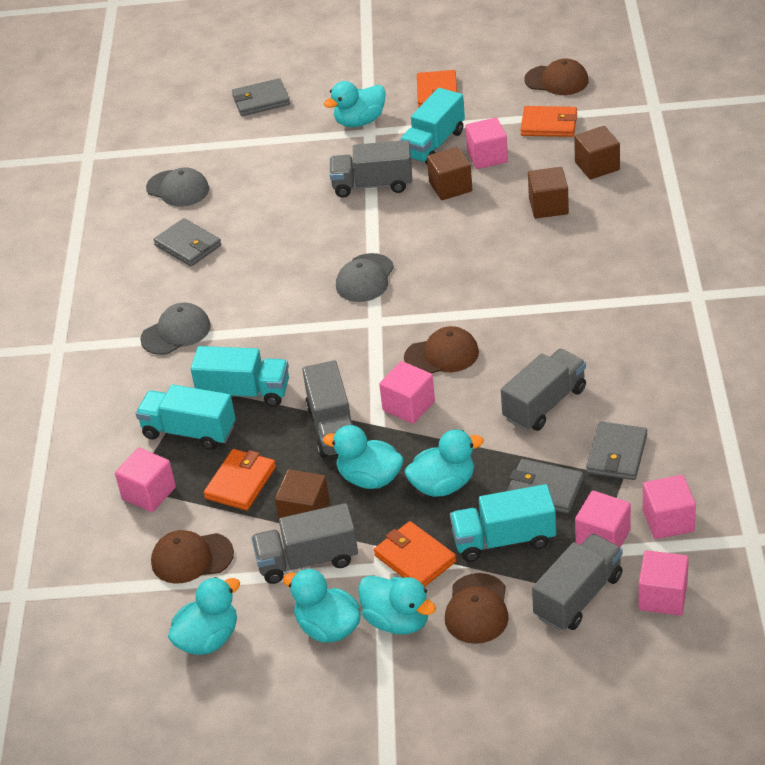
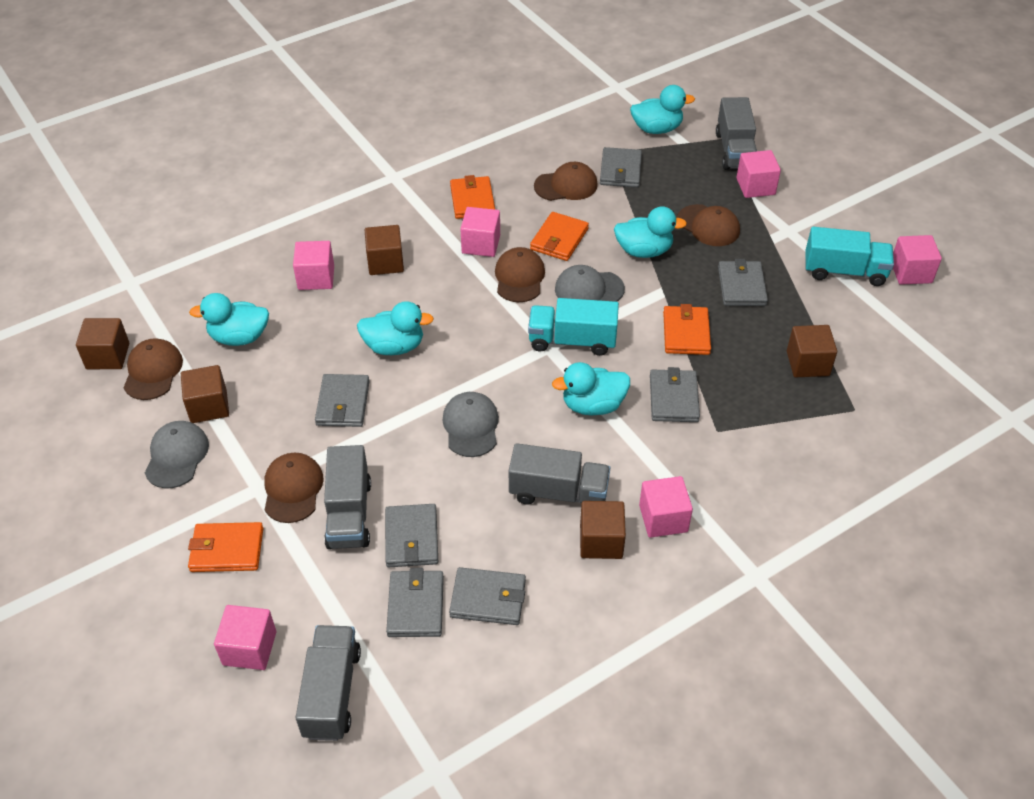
brown cap: 4 -> 5
brown cube: 4 -> 5
grey truck: 5 -> 4
grey wallet: 4 -> 7
turquoise duck: 6 -> 5
turquoise truck: 4 -> 2

